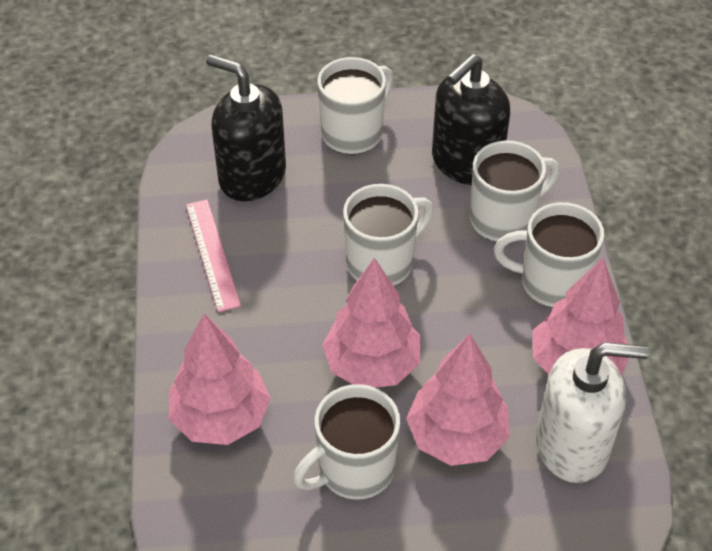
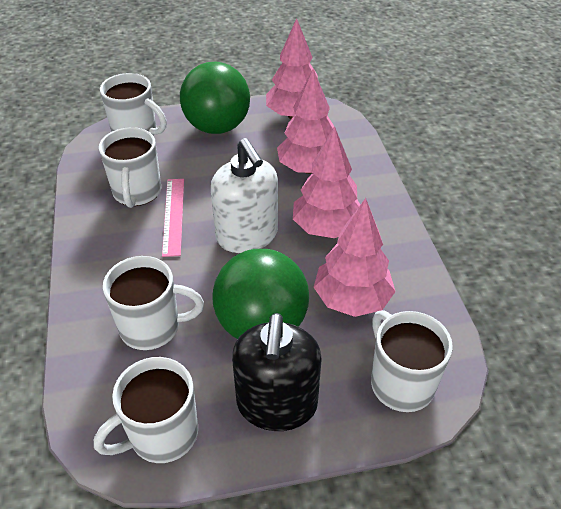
black soap dispenser: 2 -> 1
green ball: 0 -> 2

